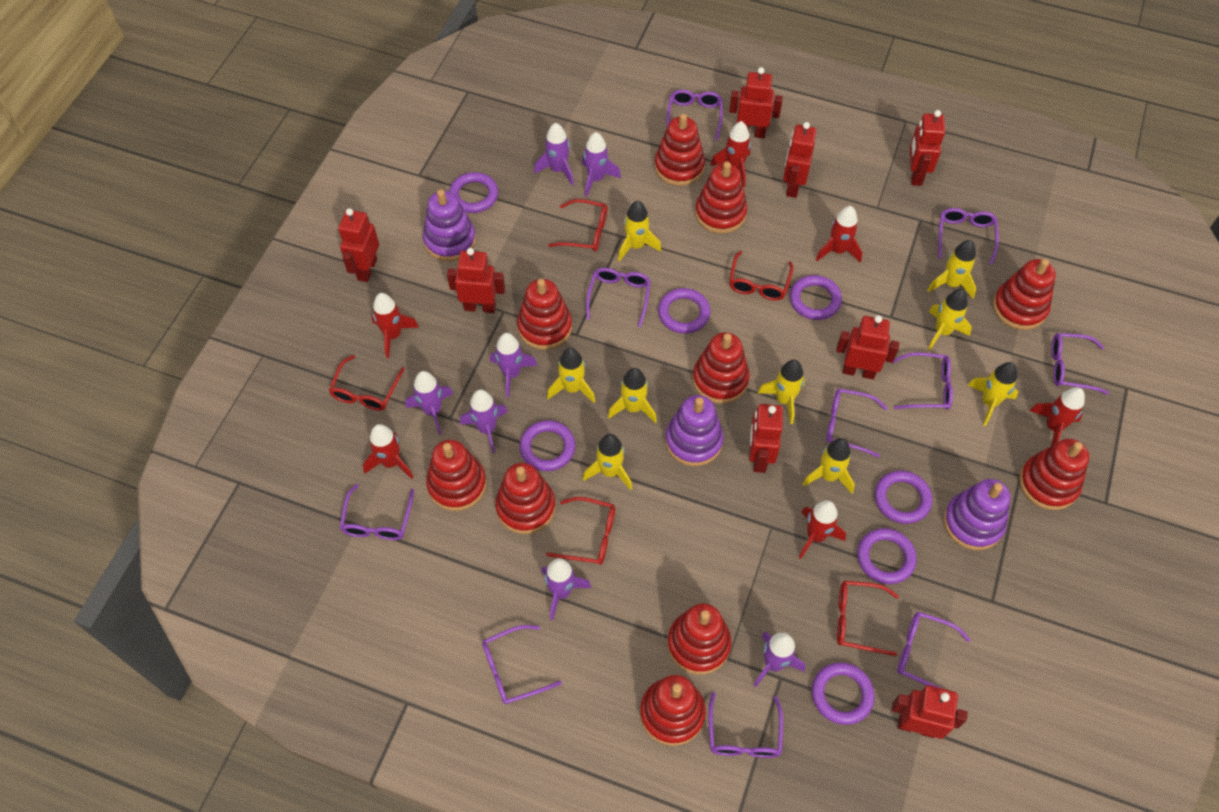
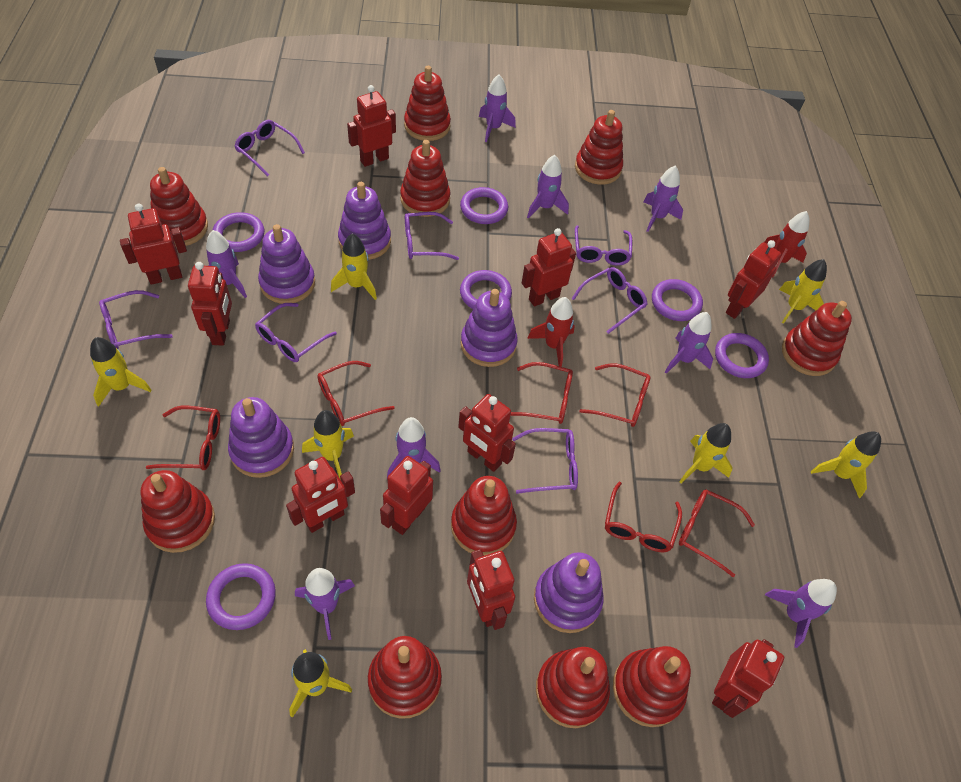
purple glasses: 10 -> 7
purple ring: 7 -> 6
purple rocket: 7 -> 8
purple stacking toy: 3 -> 5
red glasses: 5 -> 6
red robot: 8 -> 10
red rocket: 6 -> 2
yellow rocket: 9 -> 7

